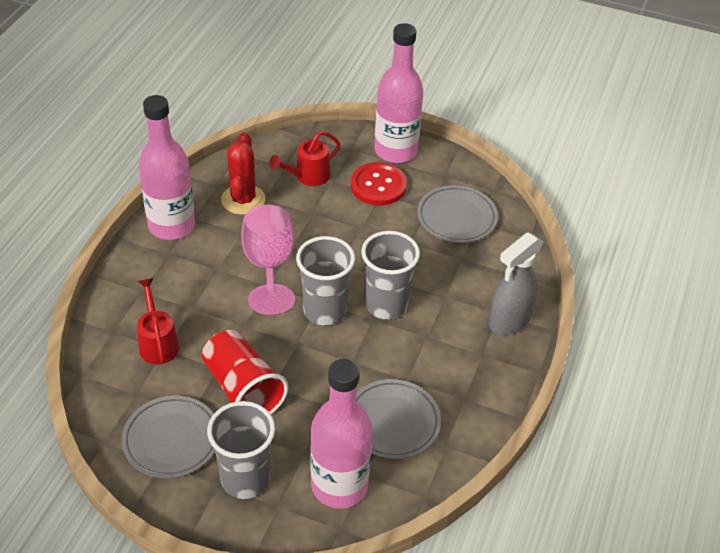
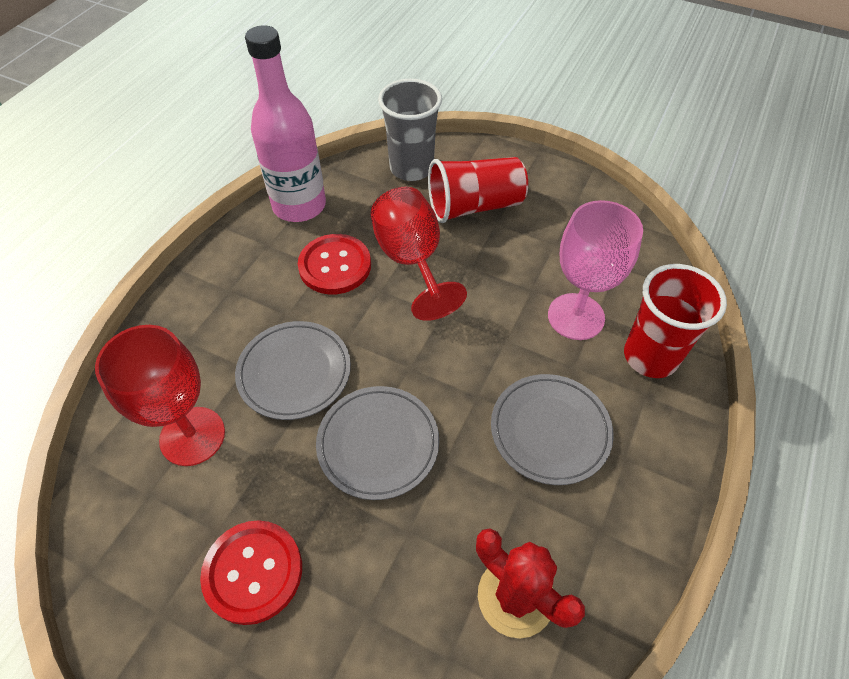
grey cup: 3 -> 1
grey spray bottle: 1 -> 0
pink bottle: 3 -> 1
red button: 1 -> 2
red cup: 1 -> 2
red goblet: 0 -> 2
red watering can: 2 -> 0

